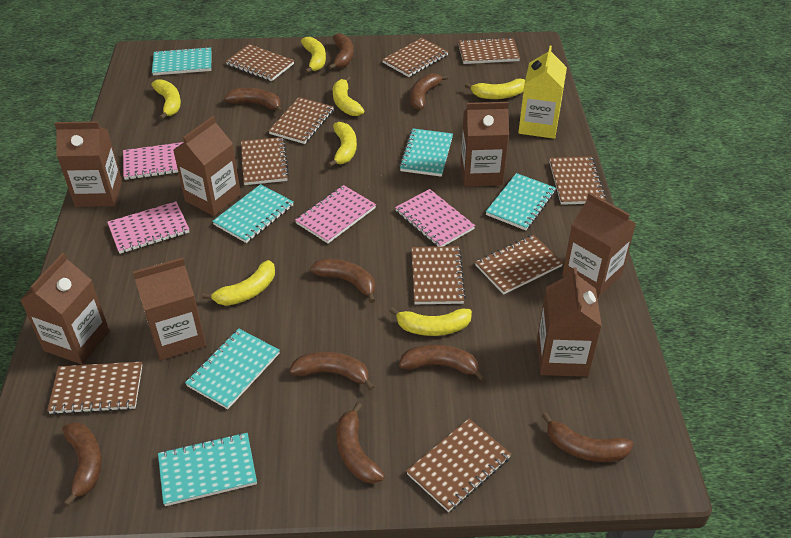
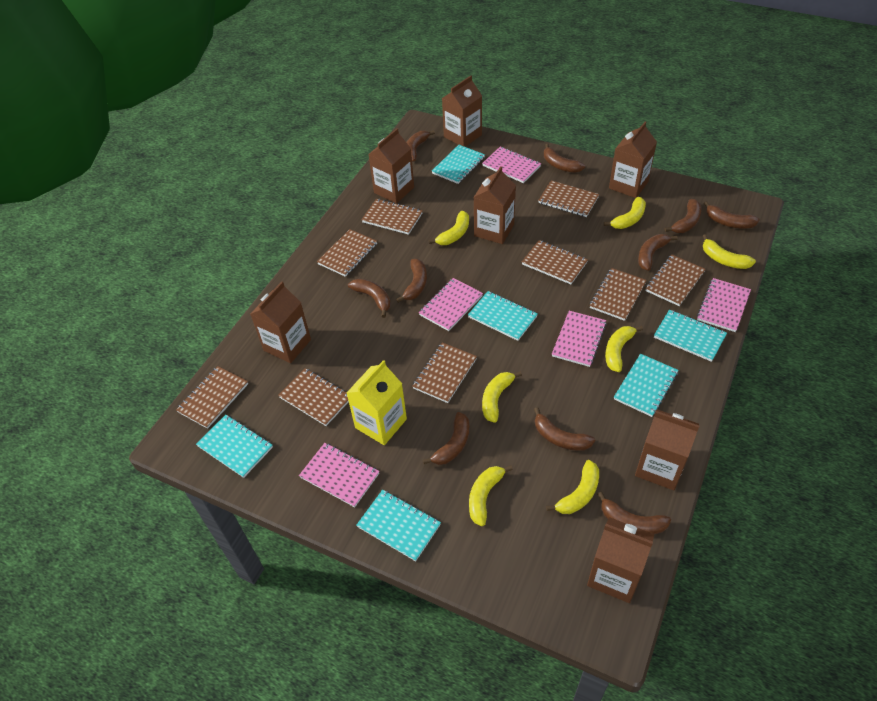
brown banana: 9 -> 10
brown notebook: 10 -> 9
pink notebook: 4 -> 5

